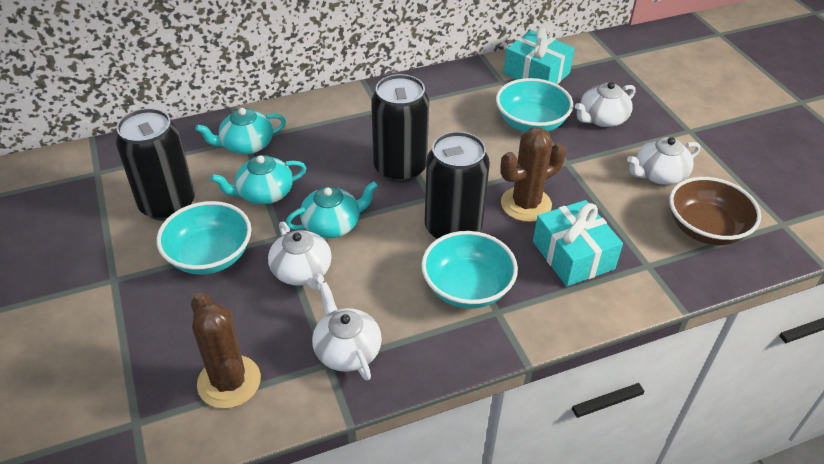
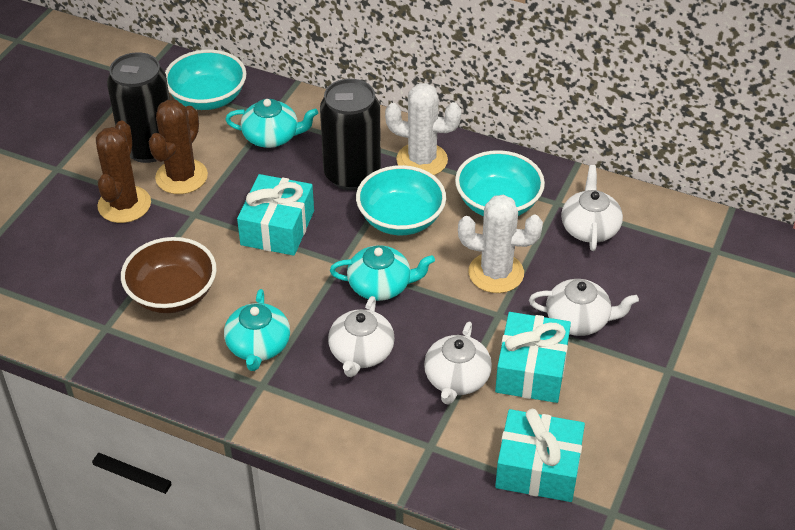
black can: 3 -> 2
turquoise gift: 2 -> 3
white cactus: 0 -> 2

